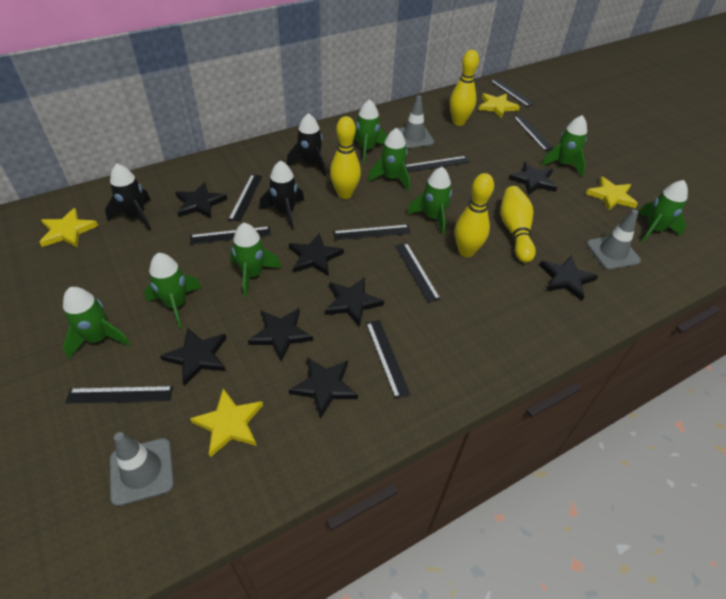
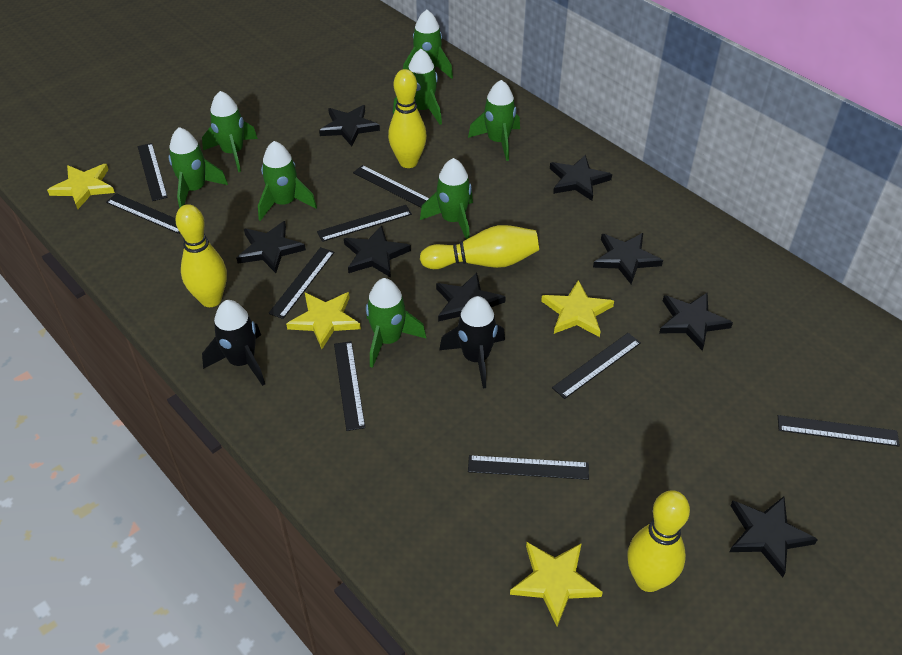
black rocket: 3 -> 2
grey traffic cone: 3 -> 0

